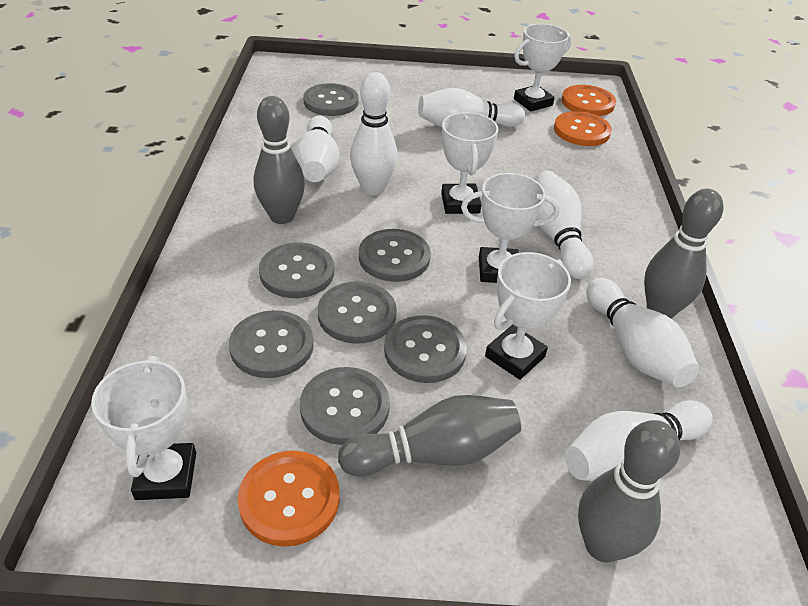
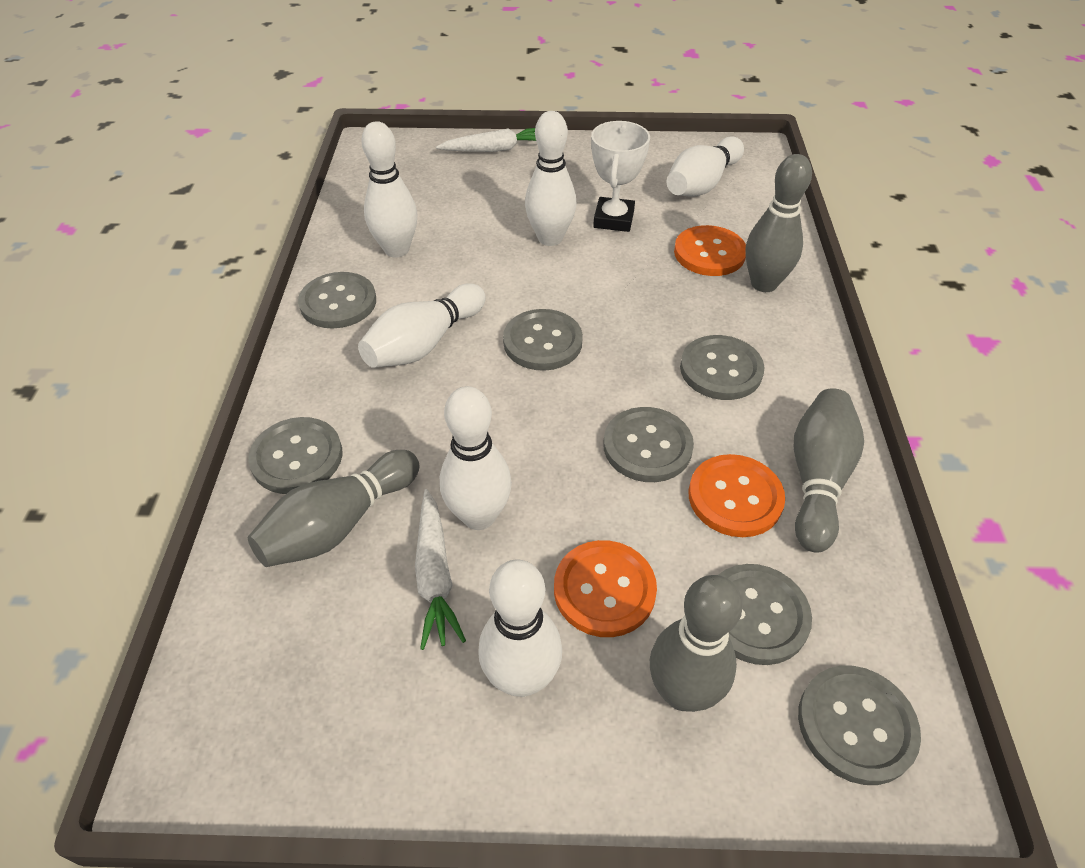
white carrot: 0 -> 2
white trophy: 5 -> 1

